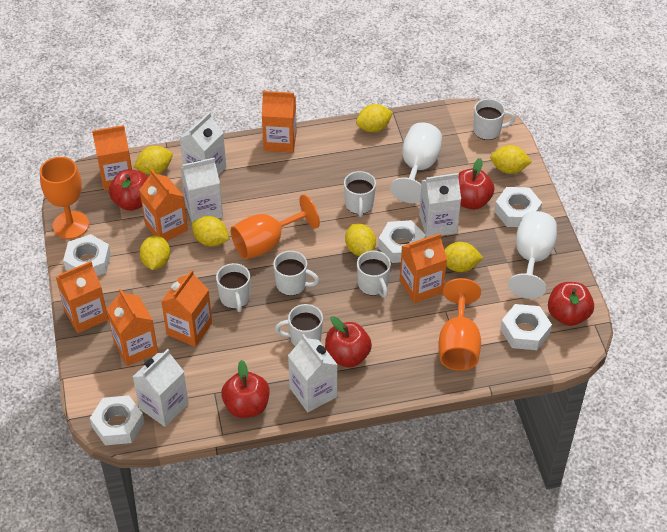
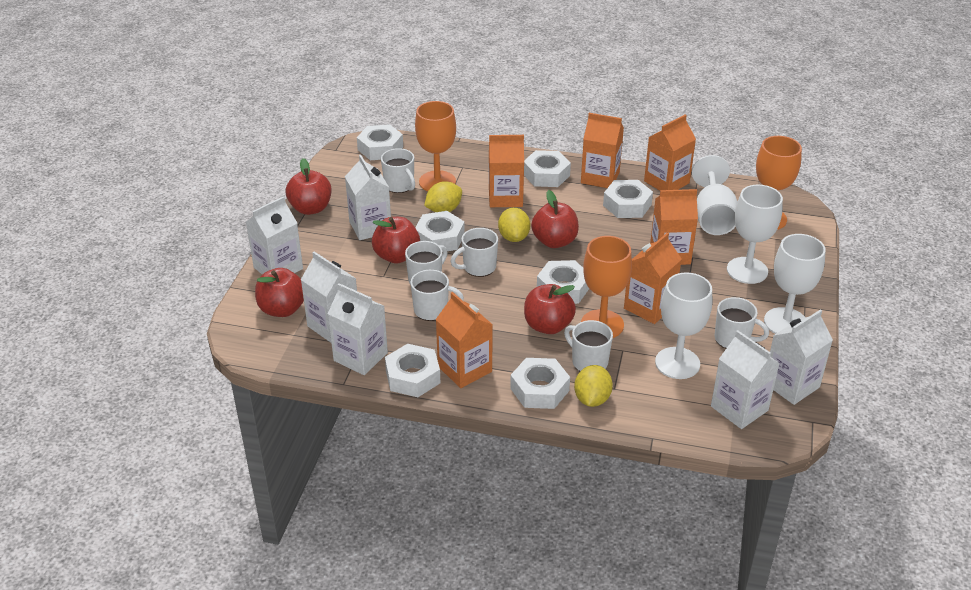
orange carton: 7 -> 6
white carton: 5 -> 6
white goblet: 2 -> 4
white nut: 5 -> 7
yellow lemon: 7 -> 3

